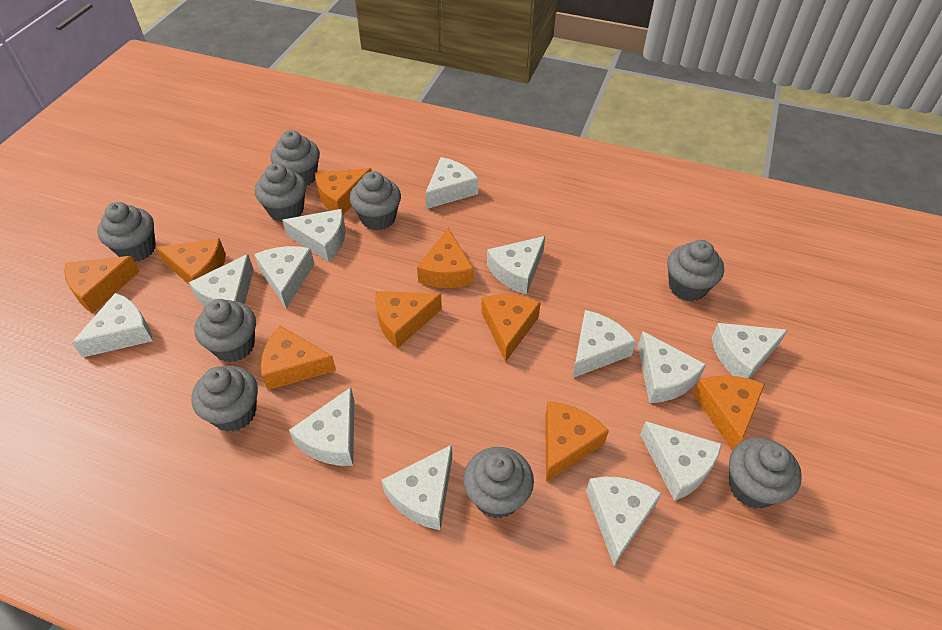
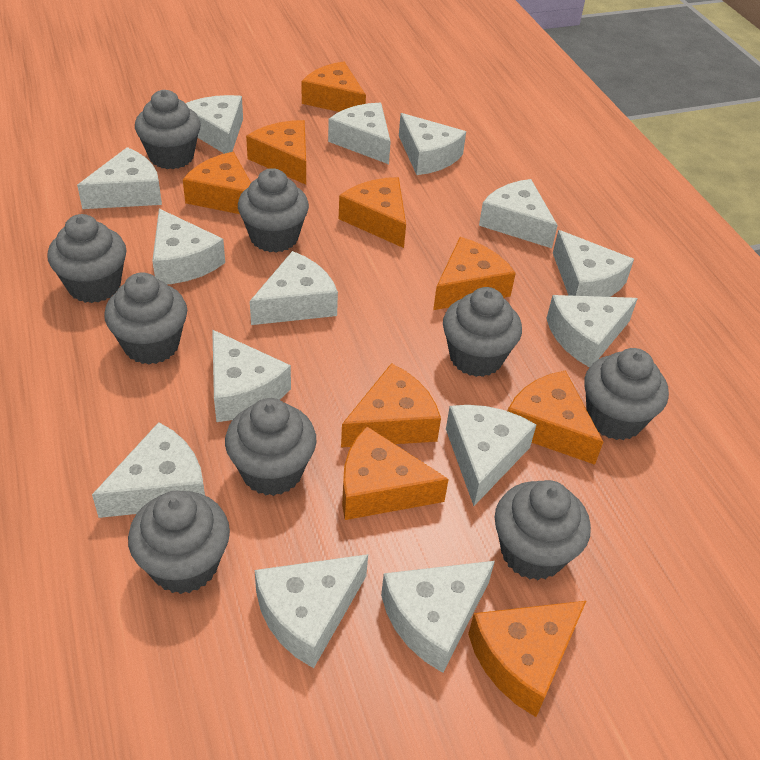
white cheese: 13 -> 14

